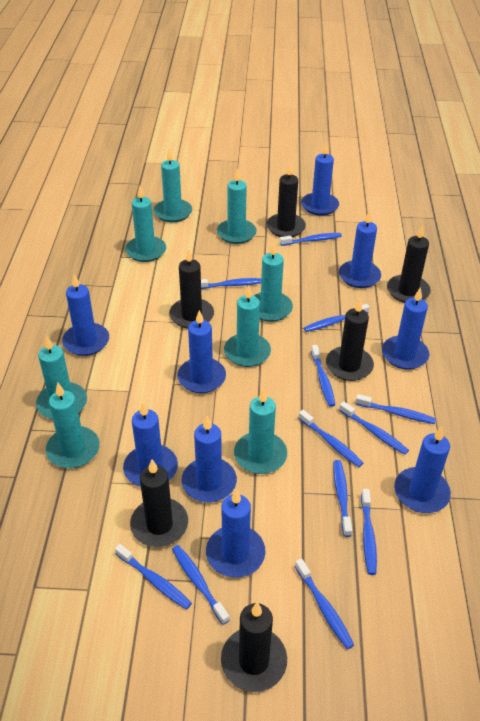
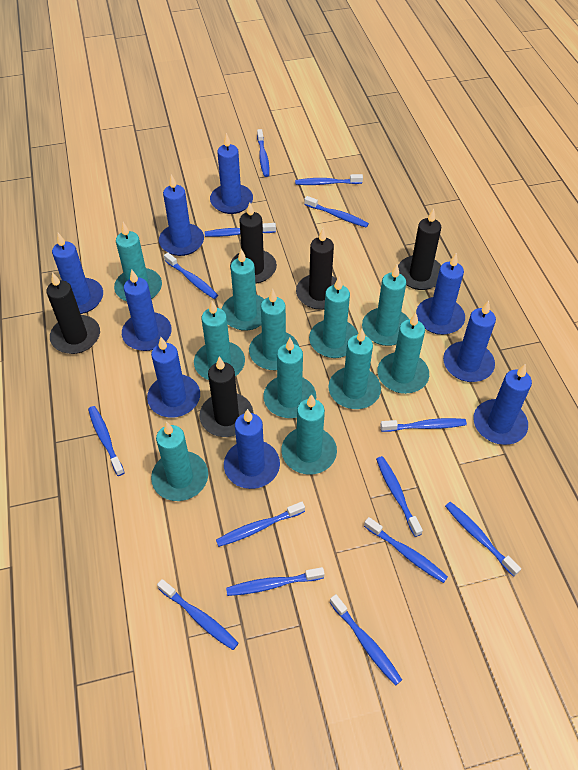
black candle: 6 -> 5
blue toothbrush: 12 -> 14
turquoise candle: 8 -> 11

